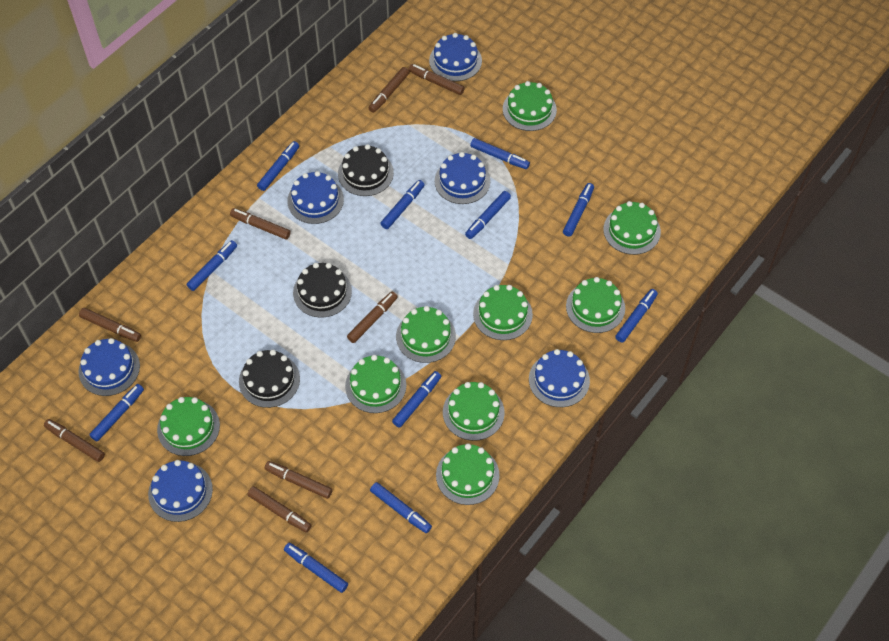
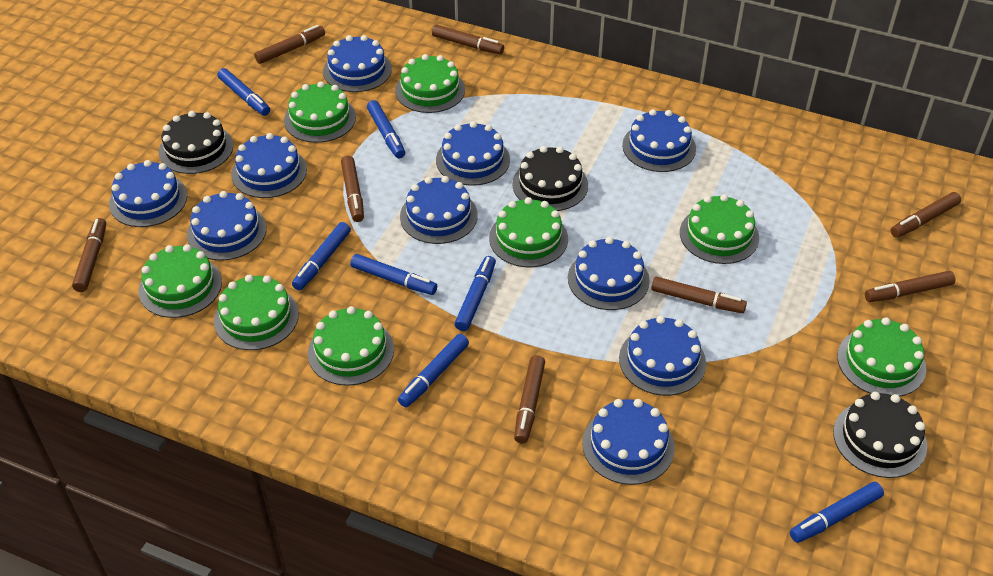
blue cake: 6 -> 10
blue marker: 11 -> 7
green cake: 9 -> 8

